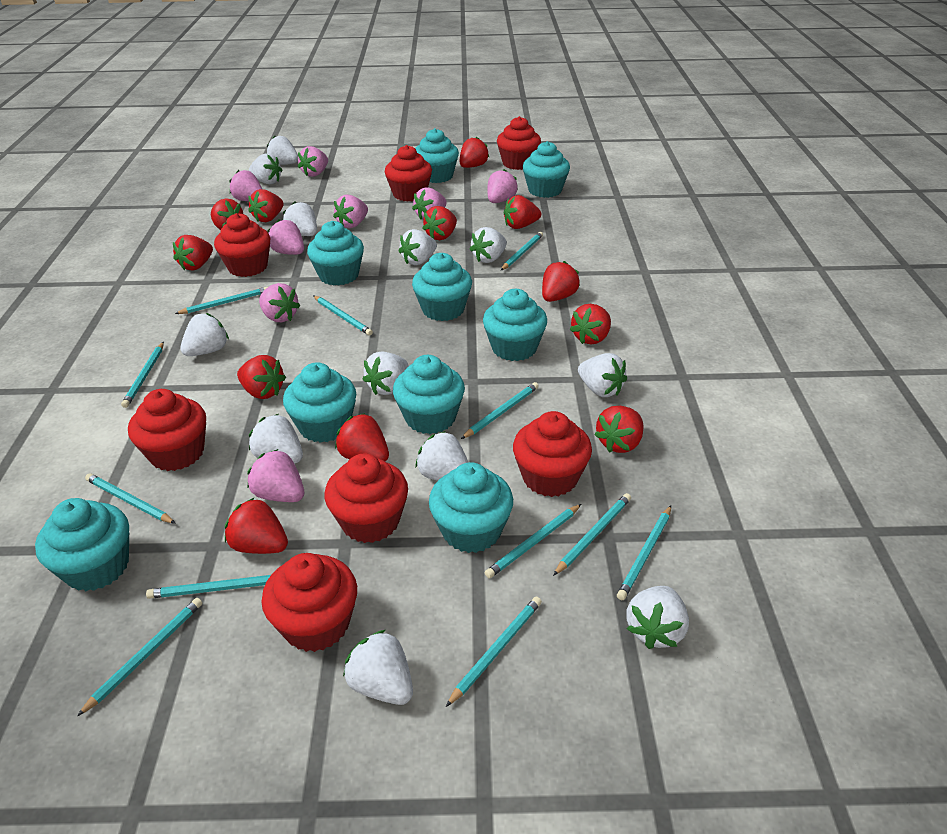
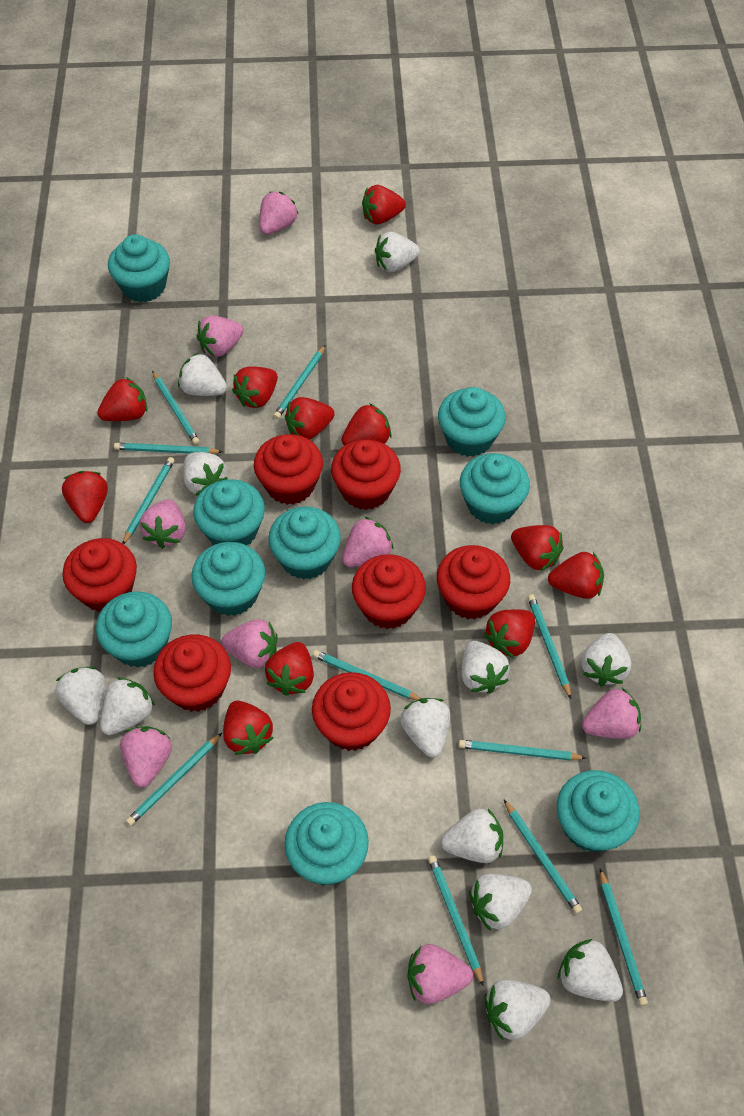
red strawberry: 12 -> 11
turquoise pencil: 12 -> 11

